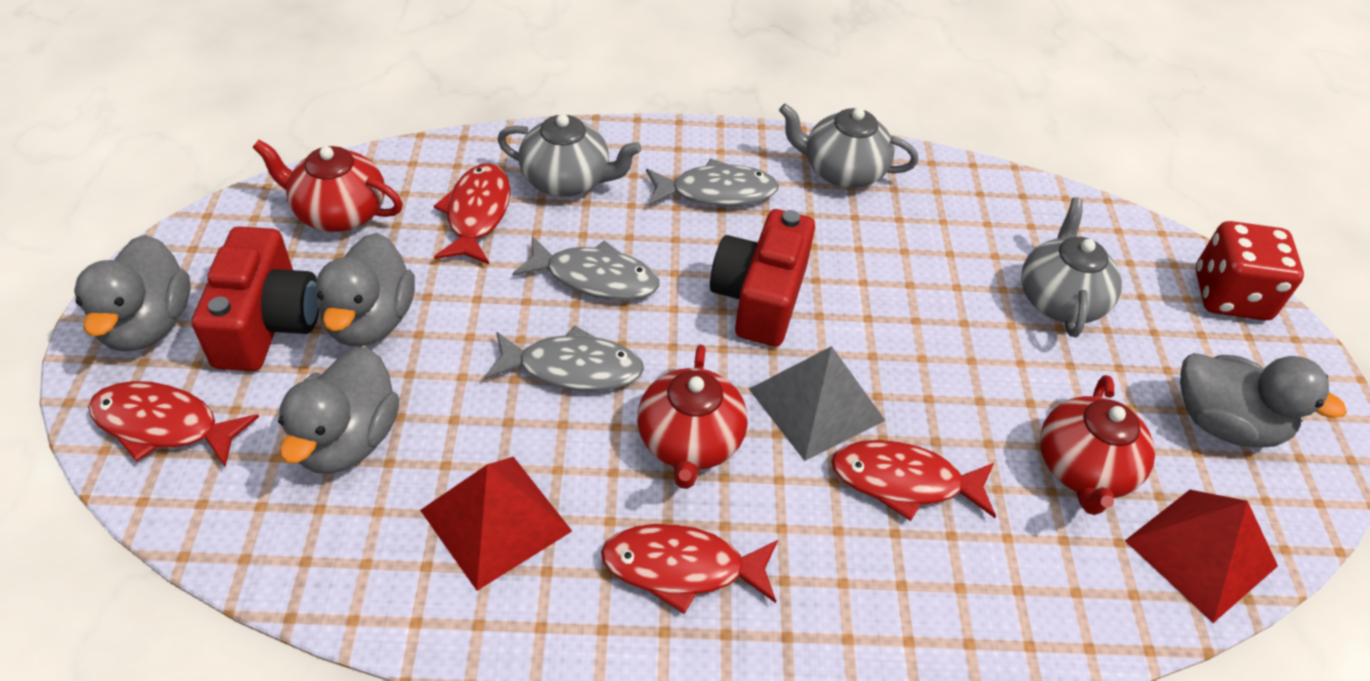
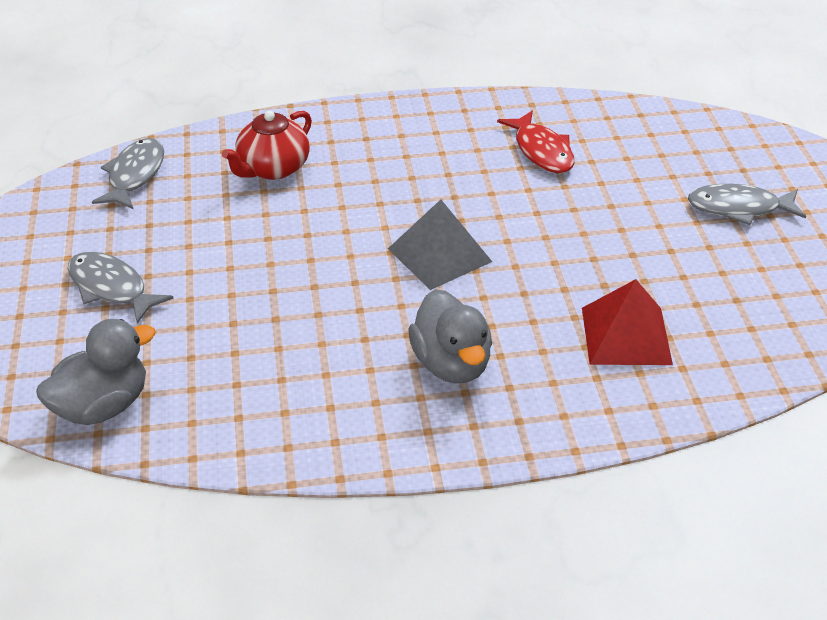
grey duck: 4 -> 2
grey teapot: 3 -> 0
red camera: 2 -> 0
red dice: 1 -> 0
red fish: 4 -> 1
red pyramid: 2 -> 1
red teapot: 3 -> 1

